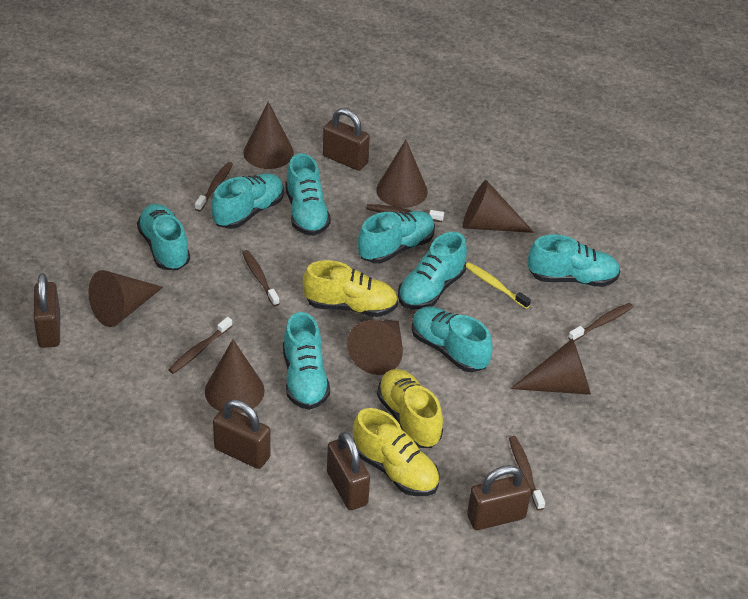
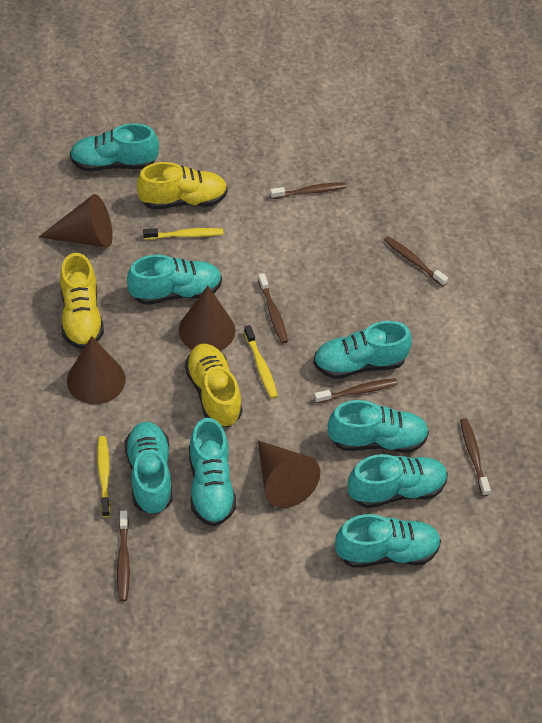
brown cone: 7 -> 4
brown padlock: 5 -> 0
yellow toothbrush: 1 -> 3

